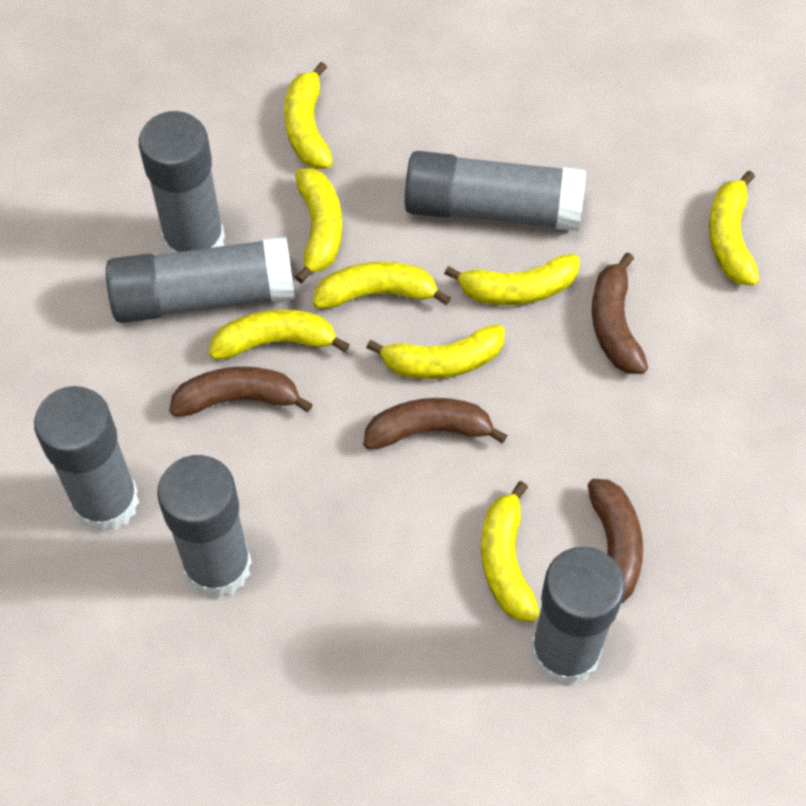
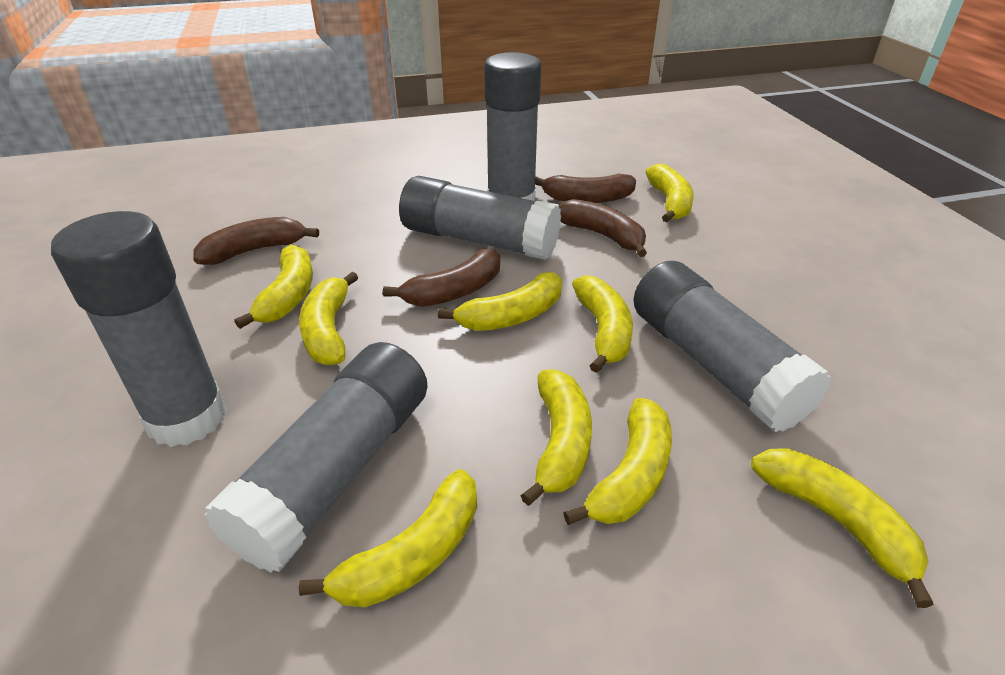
grey glue stick: 6 -> 5
yellow banana: 8 -> 9

